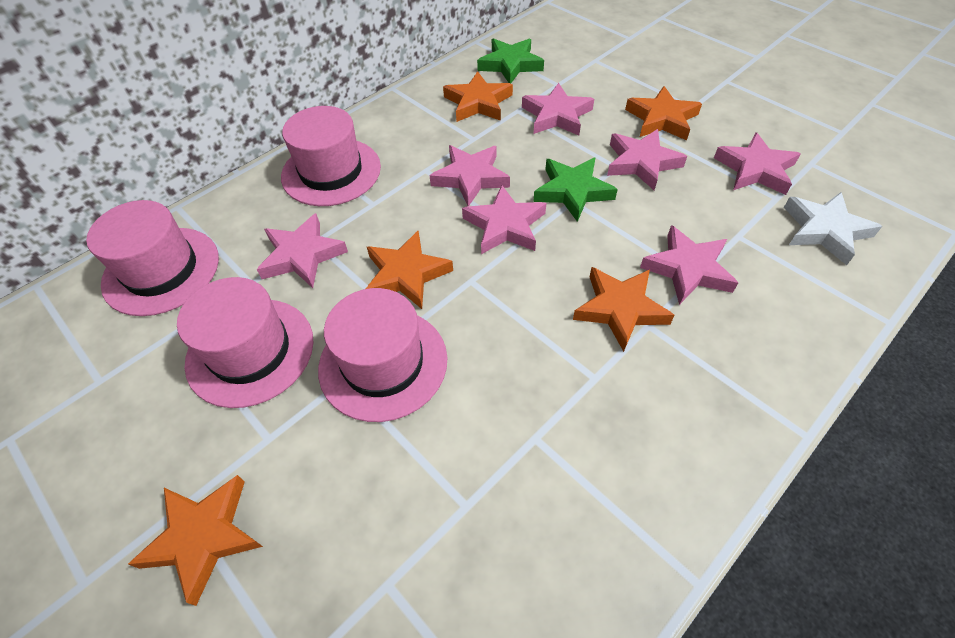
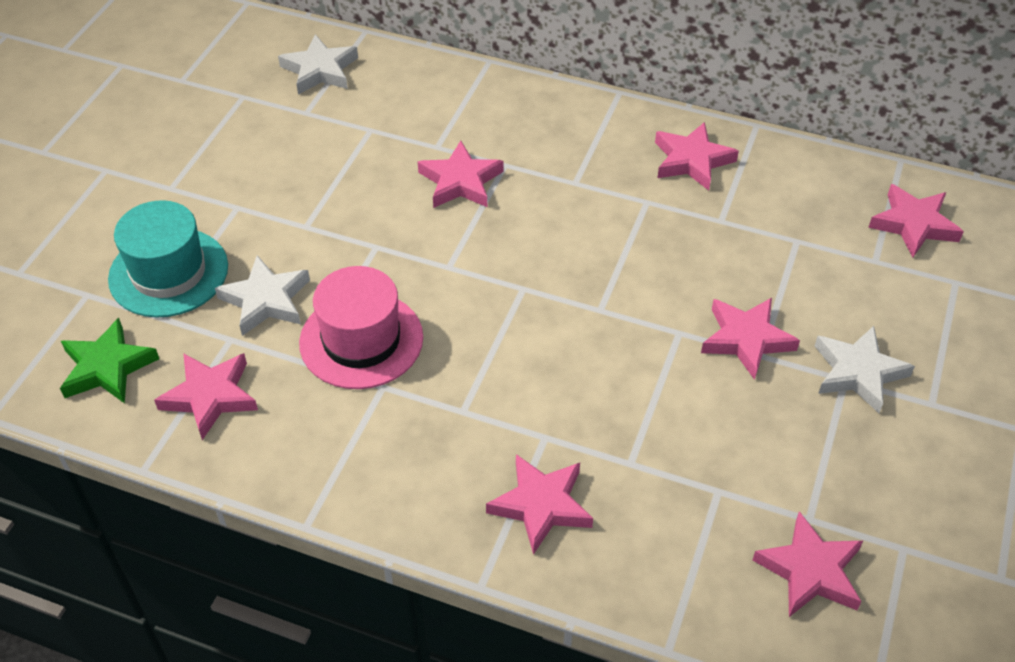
green star: 2 -> 1
orange star: 5 -> 0
pink hat: 4 -> 1
turquoise hat: 0 -> 1
white star: 1 -> 3

